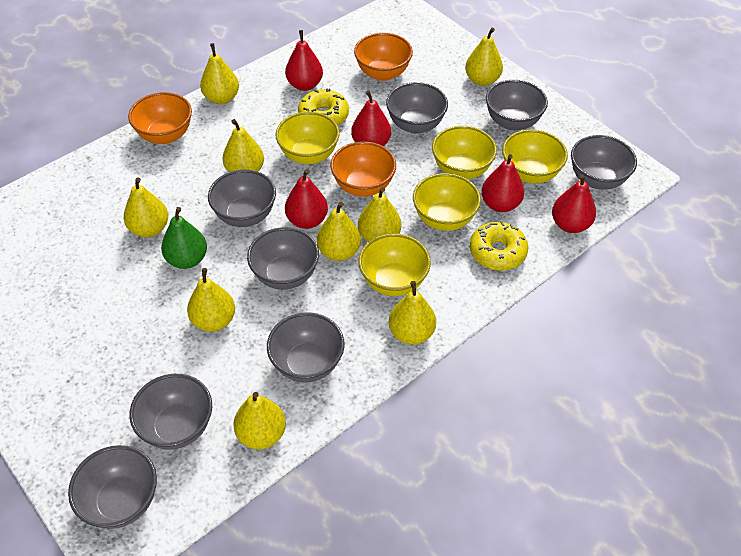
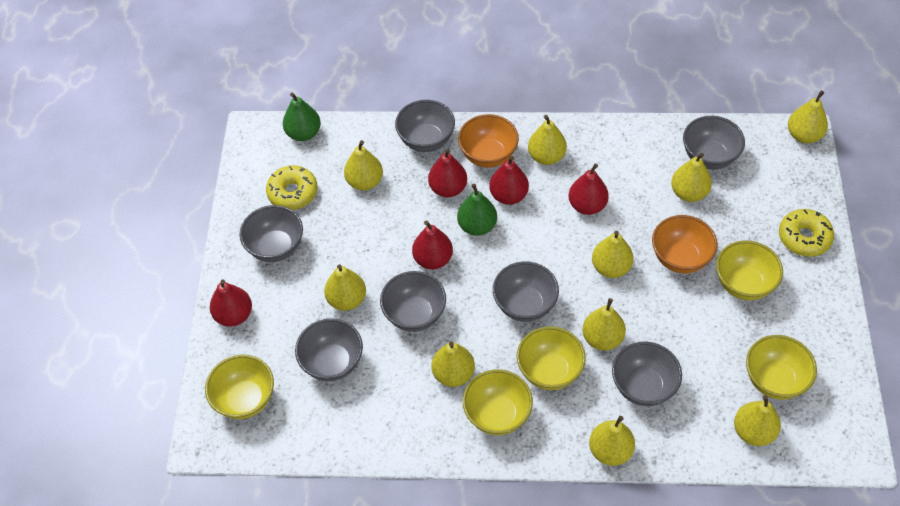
green pear: 1 -> 2
grey bowl: 8 -> 7
orange bowl: 3 -> 2
yellow pear: 9 -> 10

